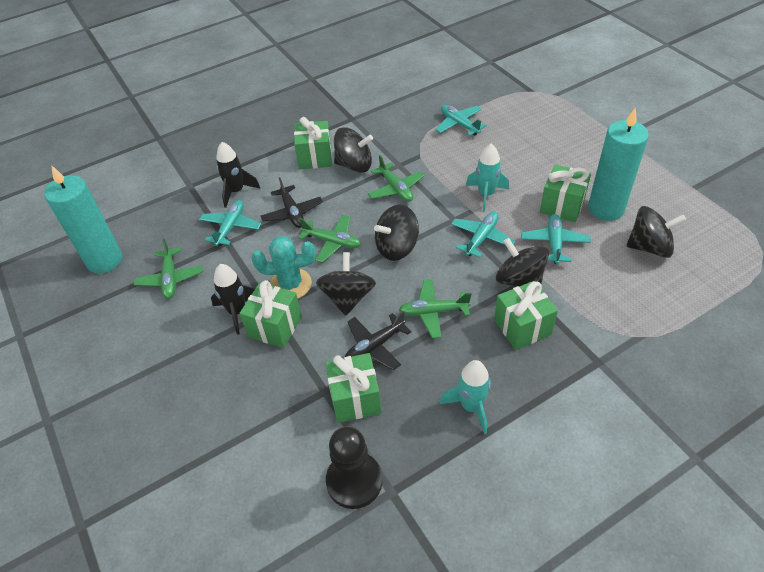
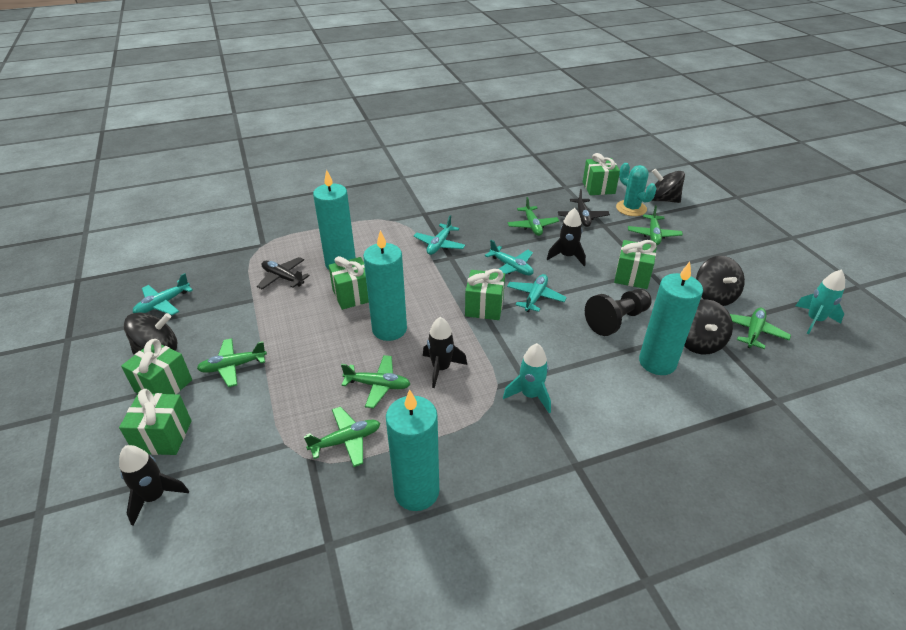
black rocket: 2 -> 3
black spinning top: 5 -> 4
green gift: 5 -> 6
green plane: 4 -> 6
turquoise candle: 2 -> 4

